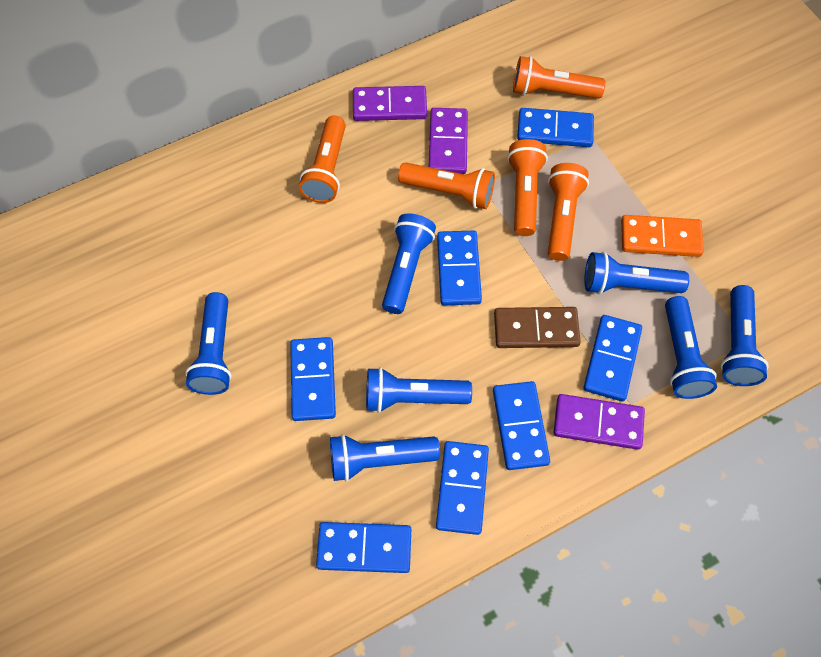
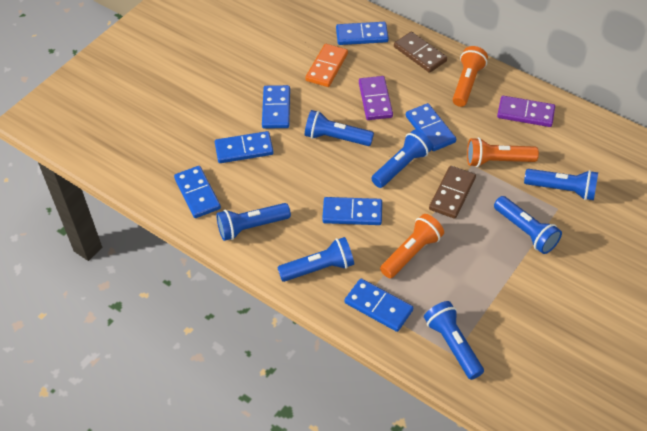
brown domino: 1 -> 2
orange flashlight: 5 -> 3
purple domino: 3 -> 2

